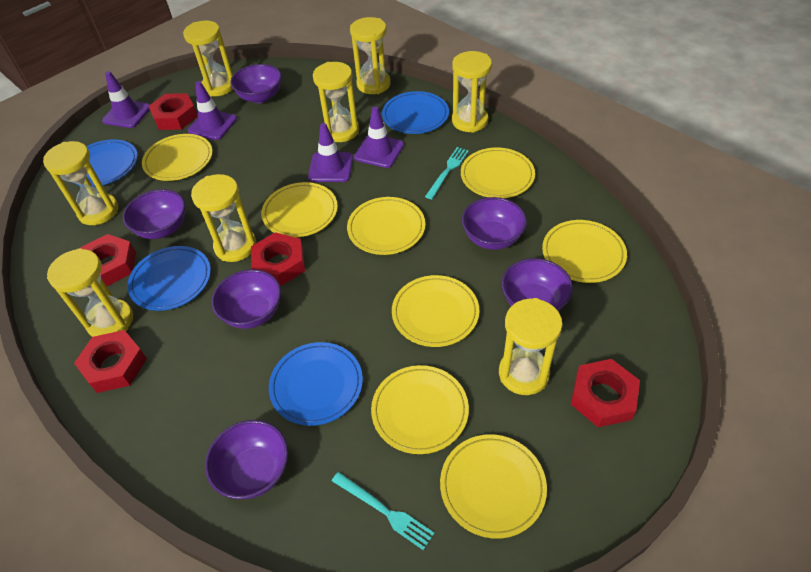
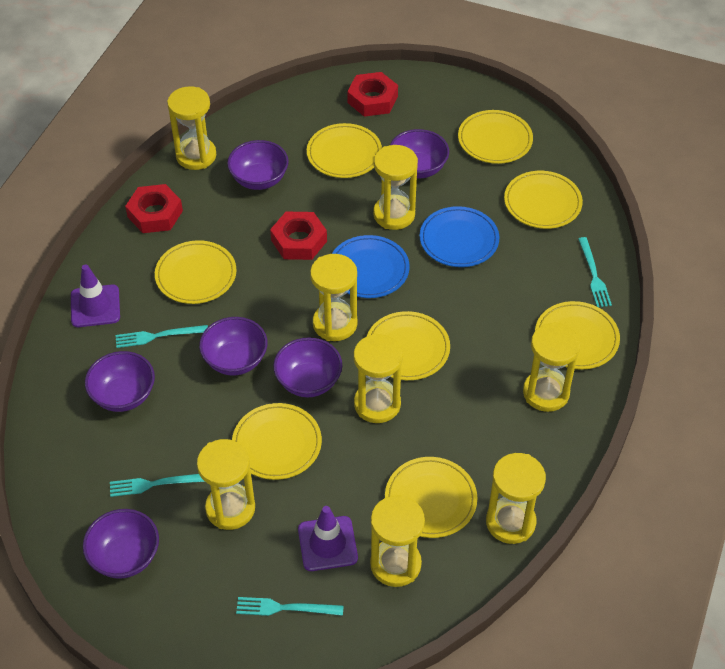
blue plate: 4 -> 2
purple traffic cone: 4 -> 2
red nut: 5 -> 3
turquoise fork: 2 -> 4

